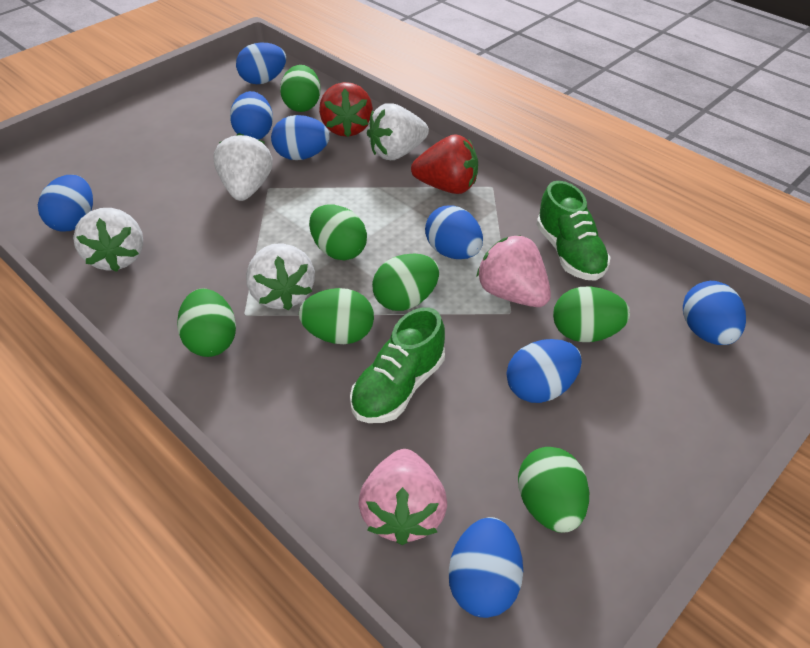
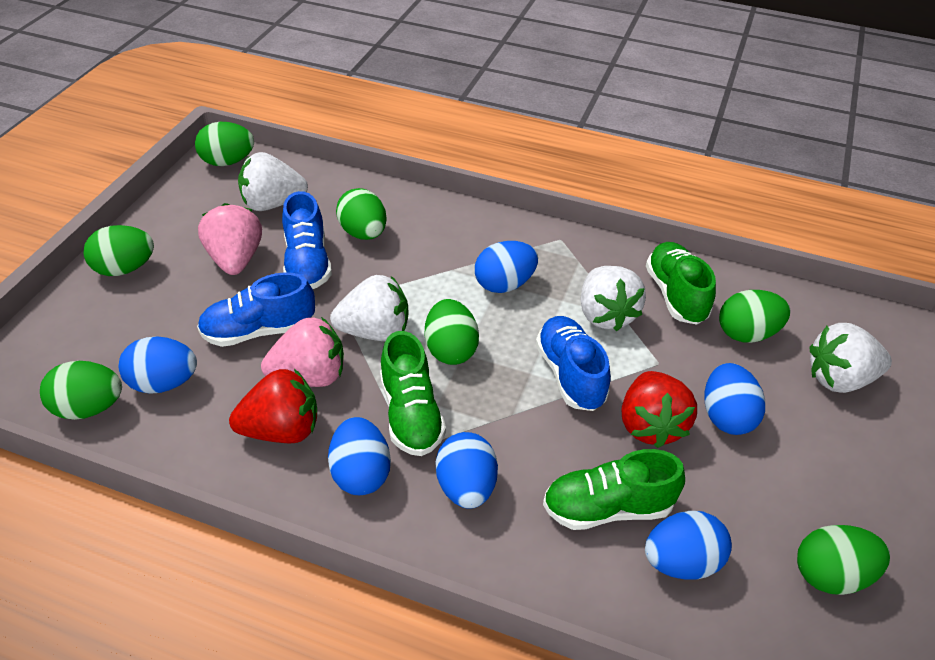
blue egg: 8 -> 6
blue shoe: 0 -> 3
green shoe: 2 -> 3

